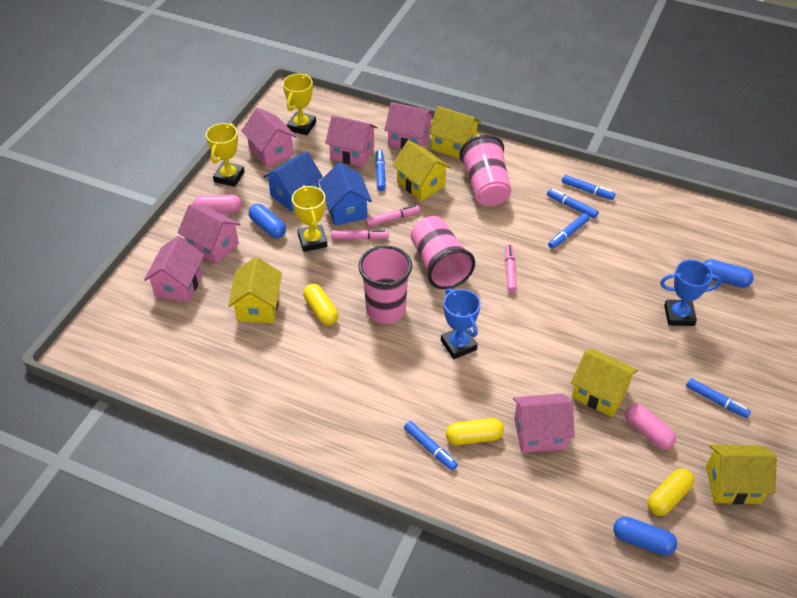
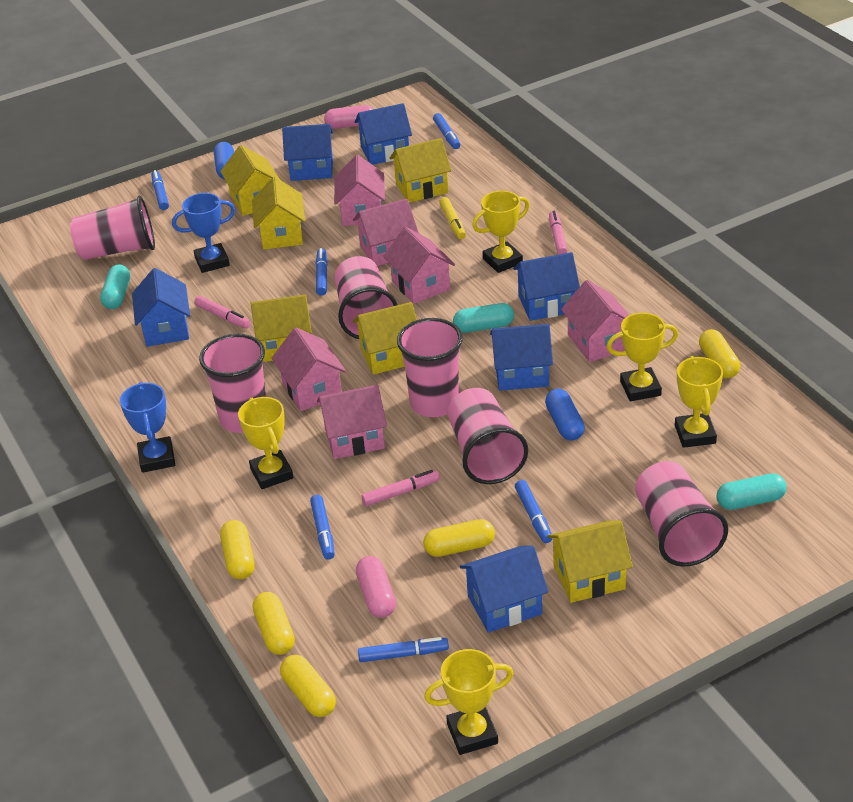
blue capsule: 3 -> 2
blue house: 2 -> 6
pink cup: 3 -> 6
turquoise capsule: 0 -> 3
yellow capsule: 3 -> 5
yellow house: 5 -> 6
yellow marker: 0 -> 1
yellow trophy: 3 -> 5

